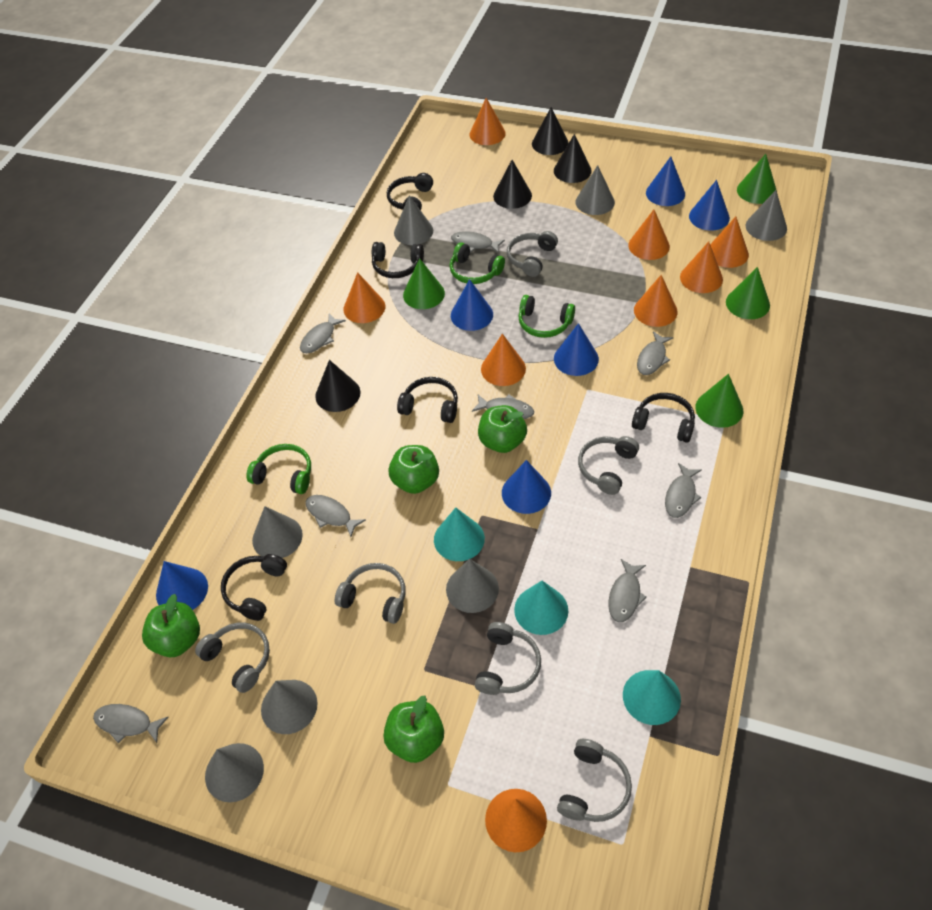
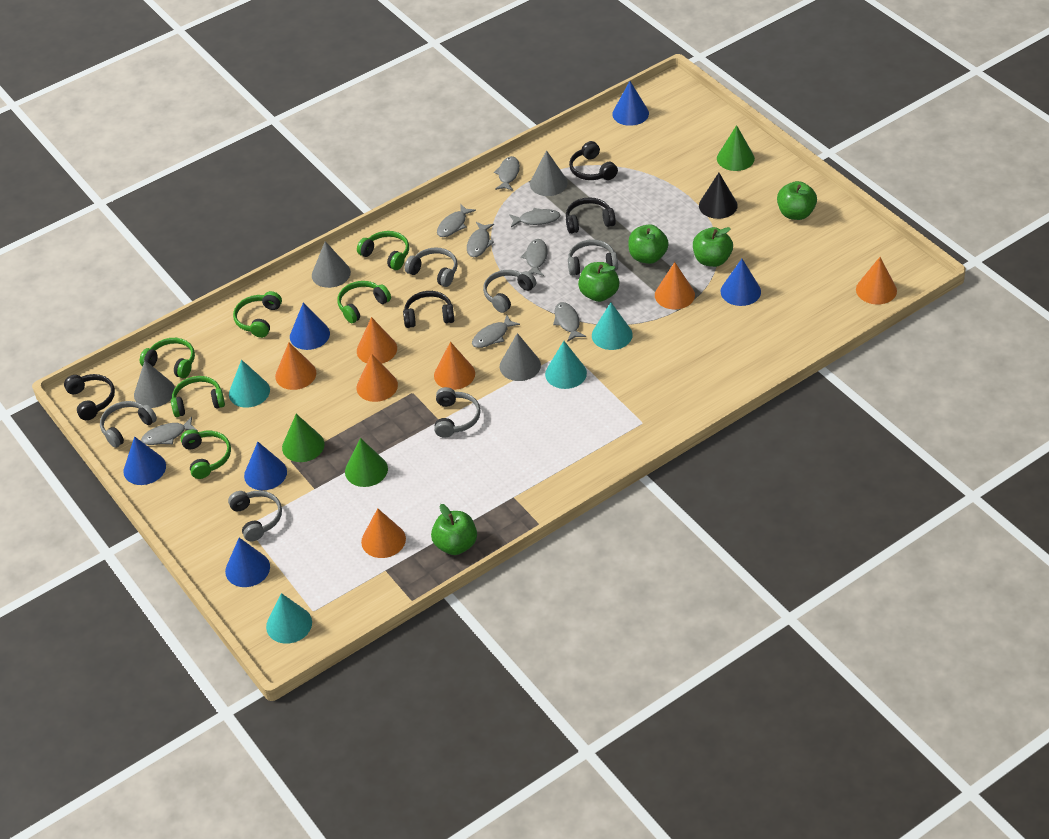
black cone: 4 -> 1
black headphones: 5 -> 4
green apple: 4 -> 5
green cone: 4 -> 3
green headphones: 3 -> 6
grey cone: 7 -> 4
orange cone: 8 -> 7
turquoise cone: 3 -> 4

